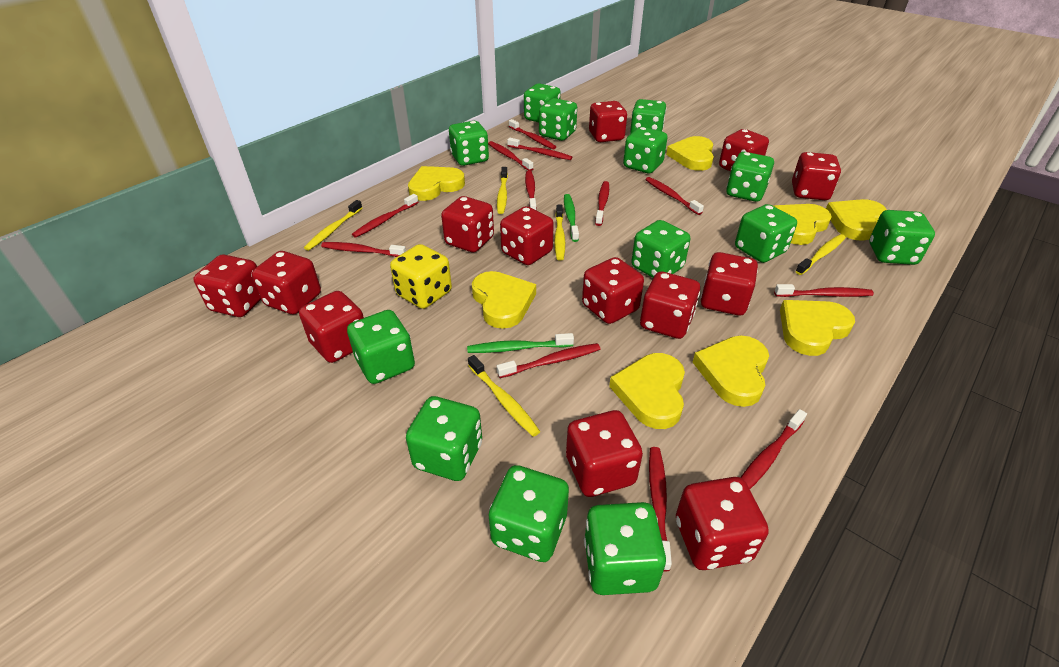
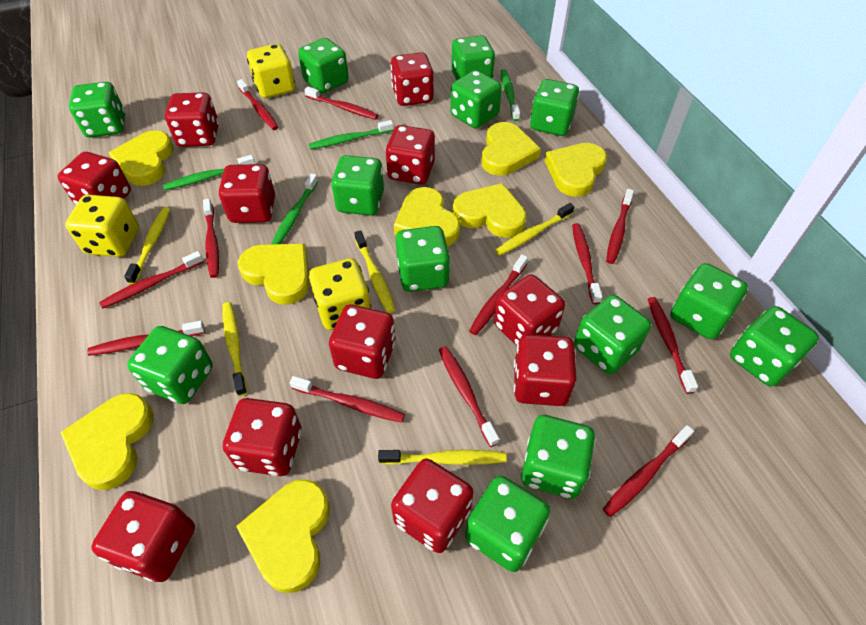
green toothbrush: 2 -> 4
red dice: 13 -> 11
yellow dice: 1 -> 3

